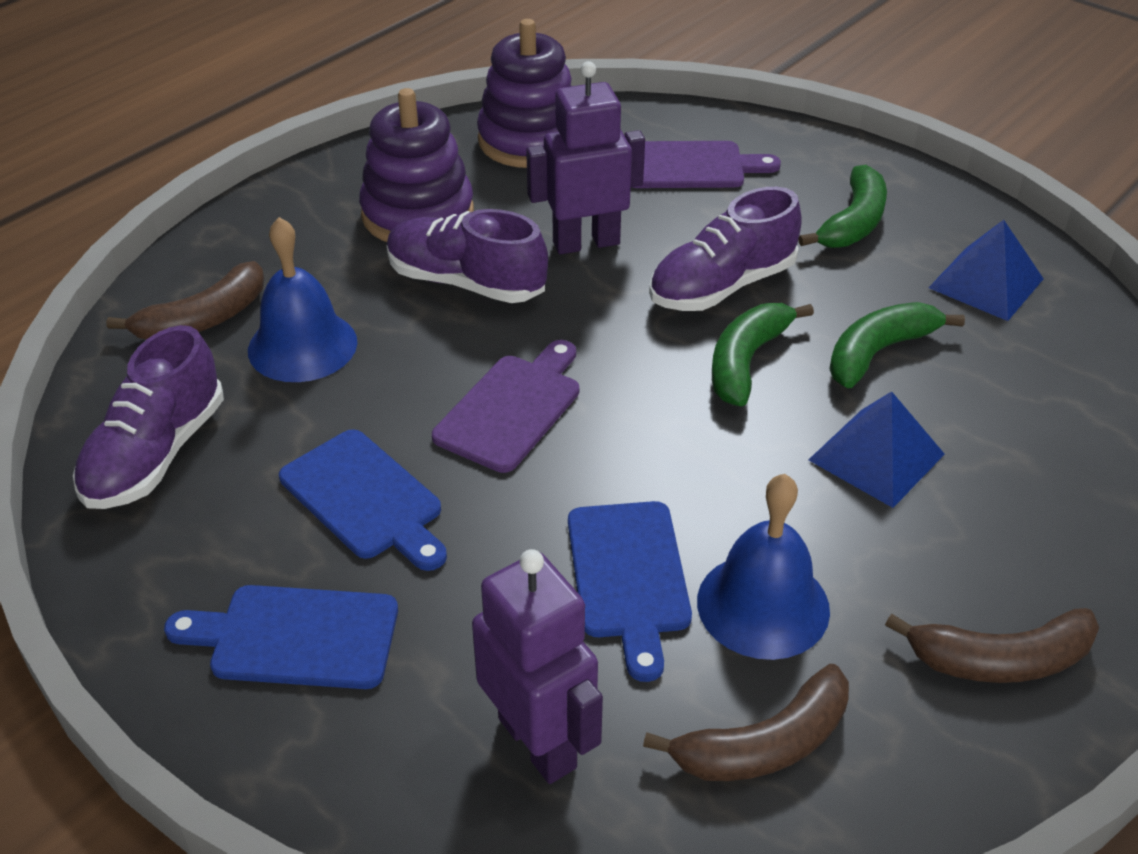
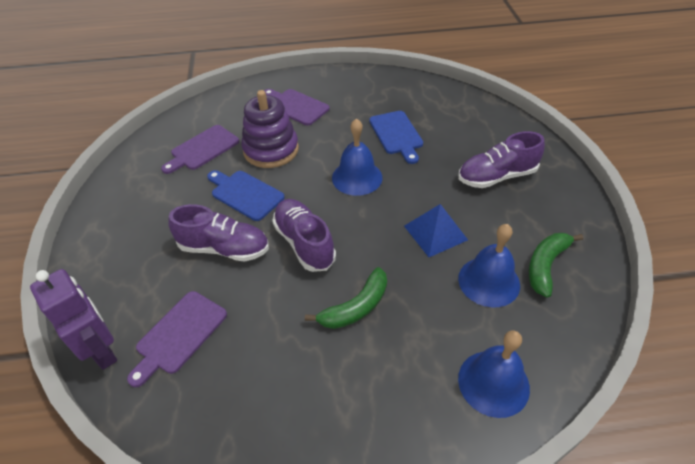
blue bell: 2 -> 3
blue cutting board: 3 -> 2
blue pyramid: 2 -> 1
brown banana: 3 -> 0
green banana: 3 -> 2
purple cutting board: 2 -> 3
purple robot: 2 -> 1
purple stacking toy: 2 -> 1

